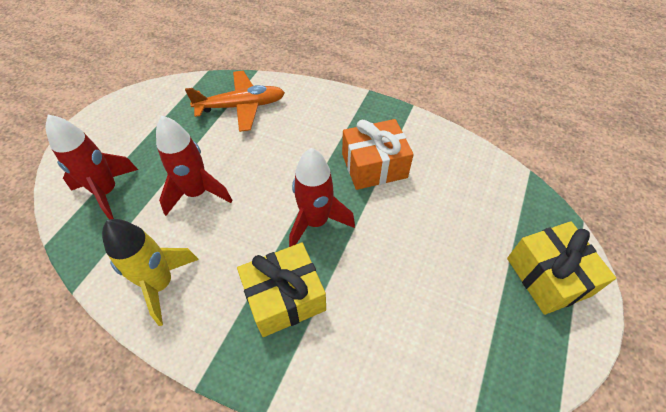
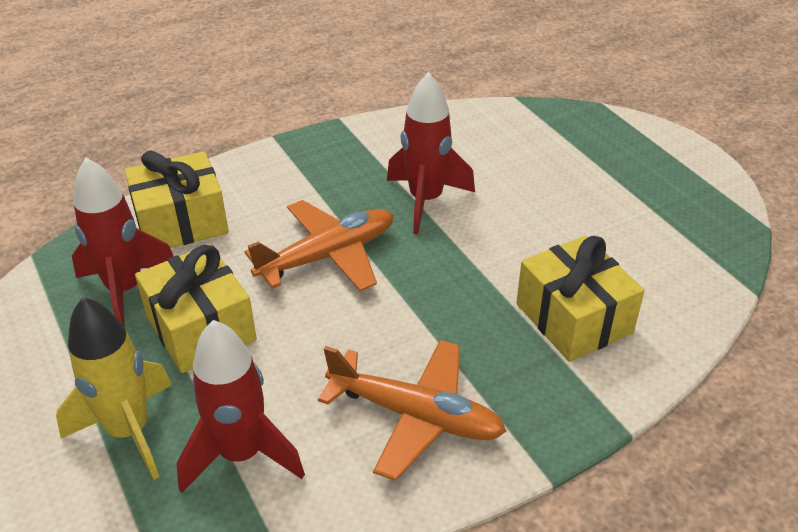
orange gift: 1 -> 0
orange plane: 1 -> 2
yellow gift: 2 -> 3

